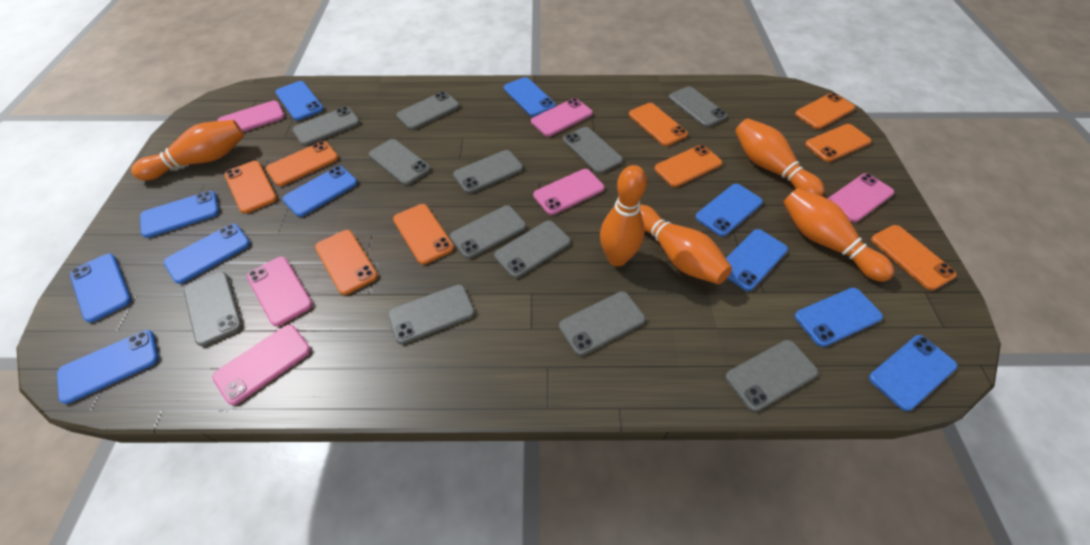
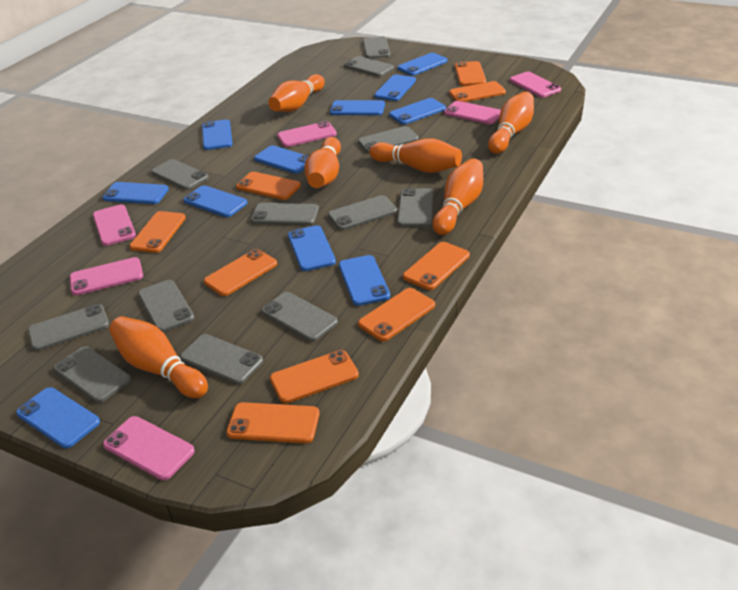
orange bowling pin: 5 -> 6

